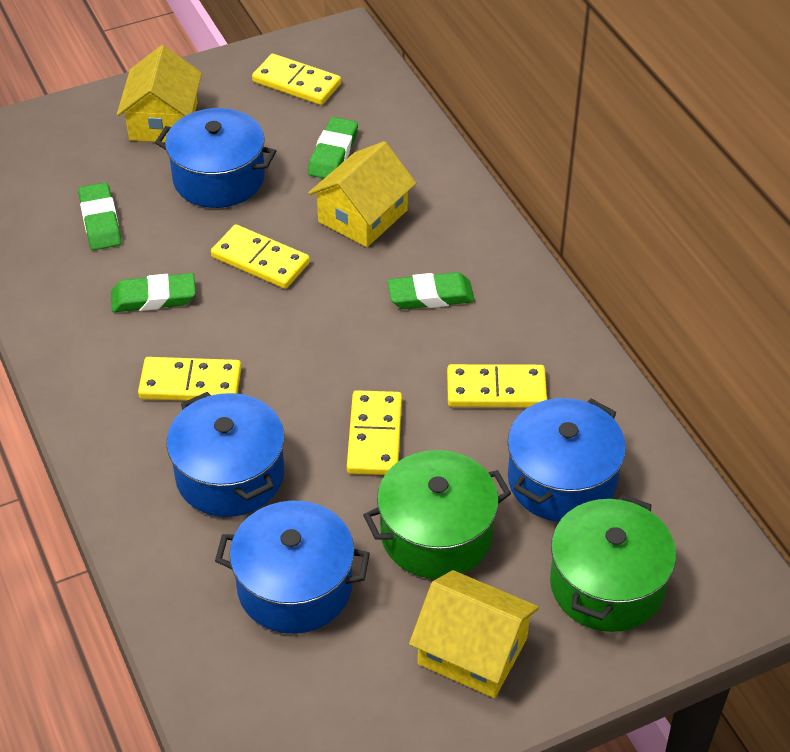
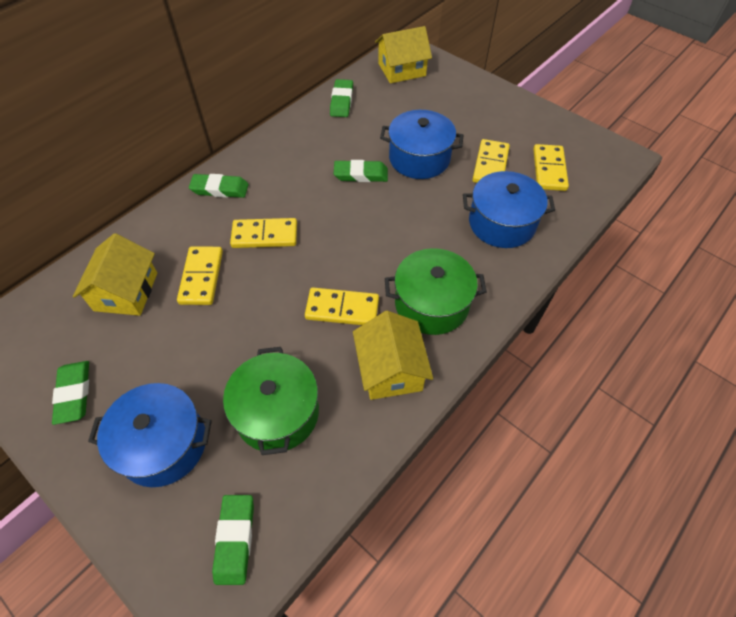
blue pot: 4 -> 3
green eraser: 4 -> 5

